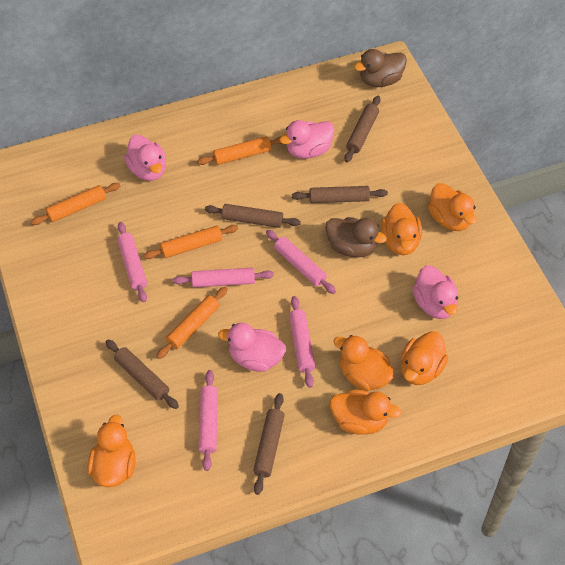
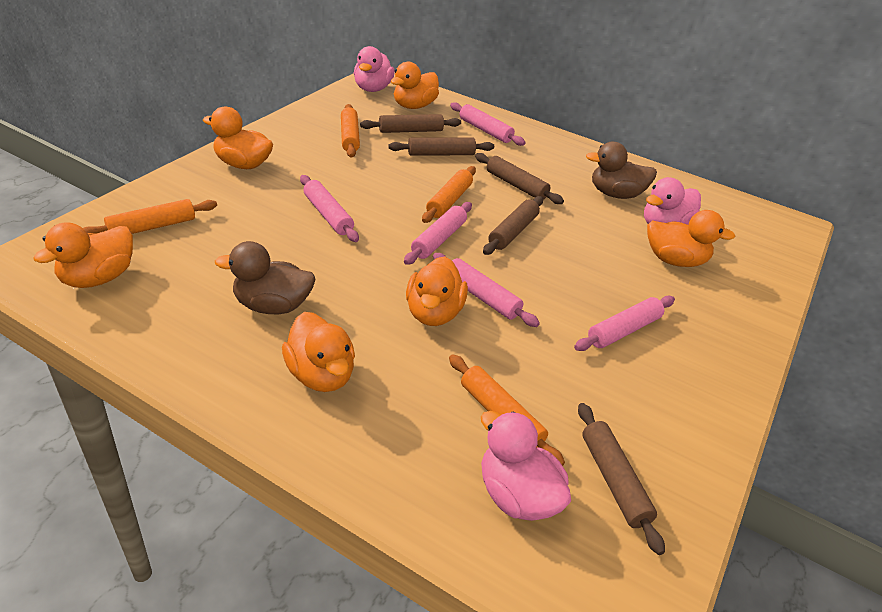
pink duck: 4 -> 3

